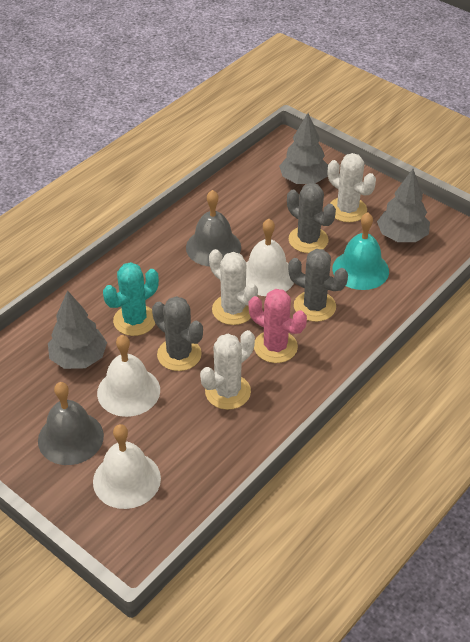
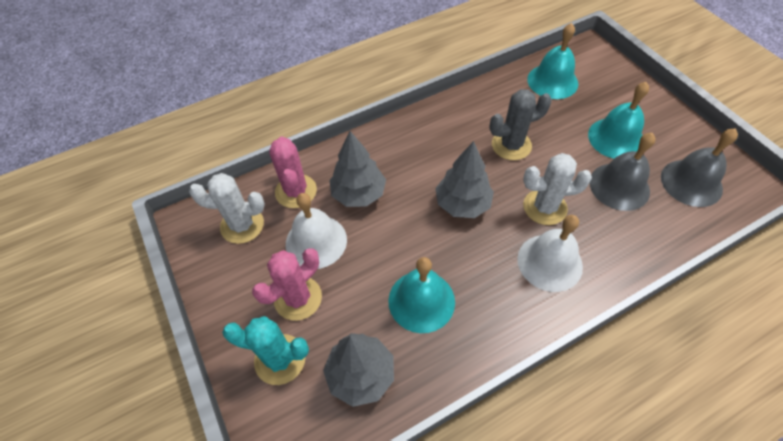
grey cactus: 3 -> 1
pink cactus: 1 -> 2
turquoise bell: 1 -> 3
white bell: 3 -> 2
white cactus: 3 -> 2

